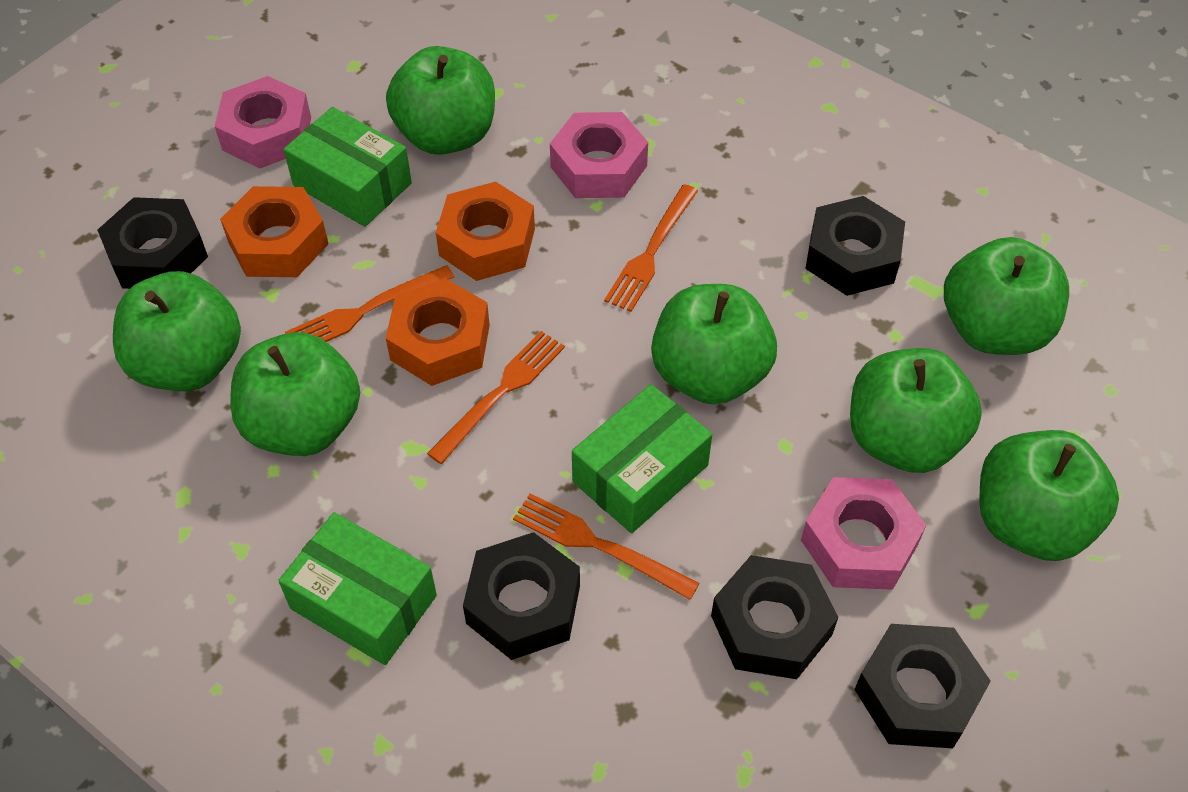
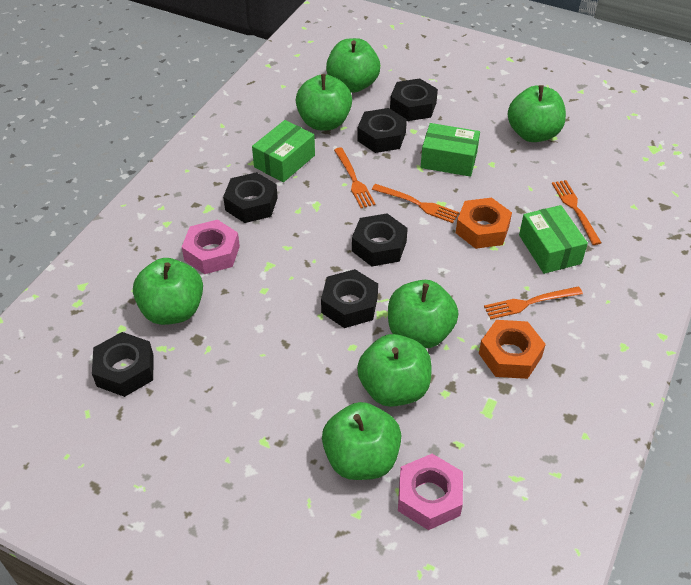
black nut: 5 -> 6
orange nut: 3 -> 2
pink nut: 3 -> 2

